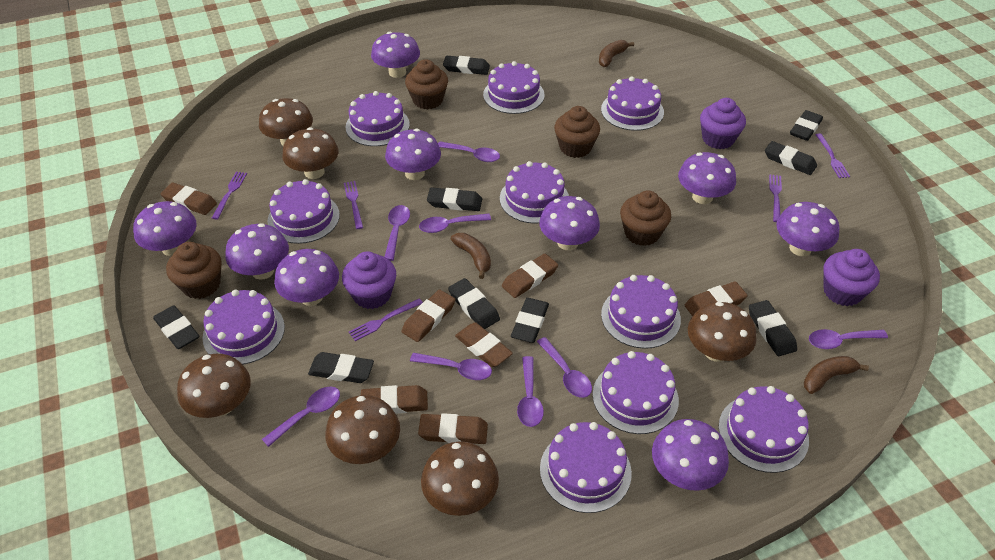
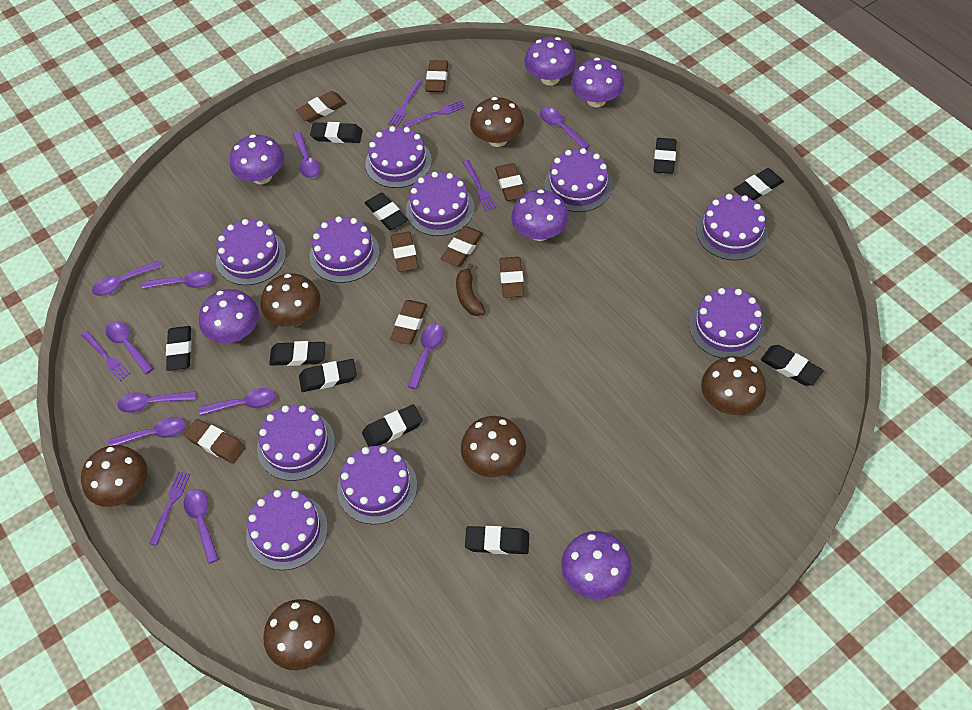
black eraser: 9 -> 10
brown banana: 3 -> 1
brown cupcake: 4 -> 0
brown eraser: 7 -> 8
purple cupcake: 3 -> 0
purple mushroom: 9 -> 6
purple spoon: 8 -> 10

